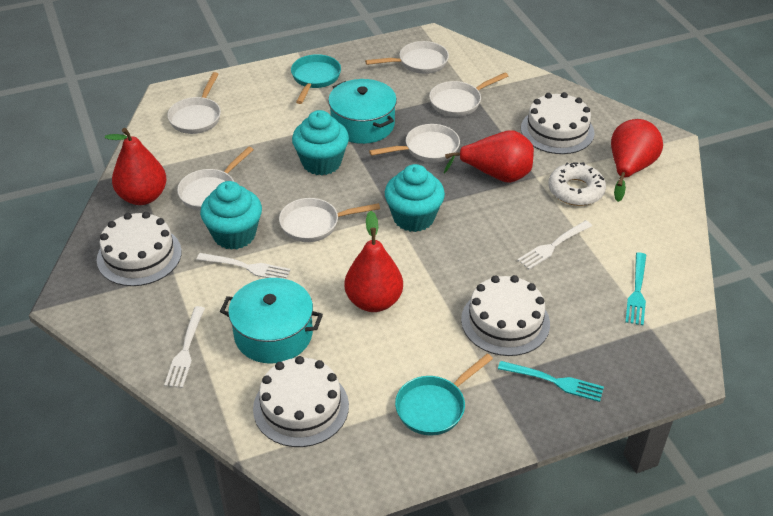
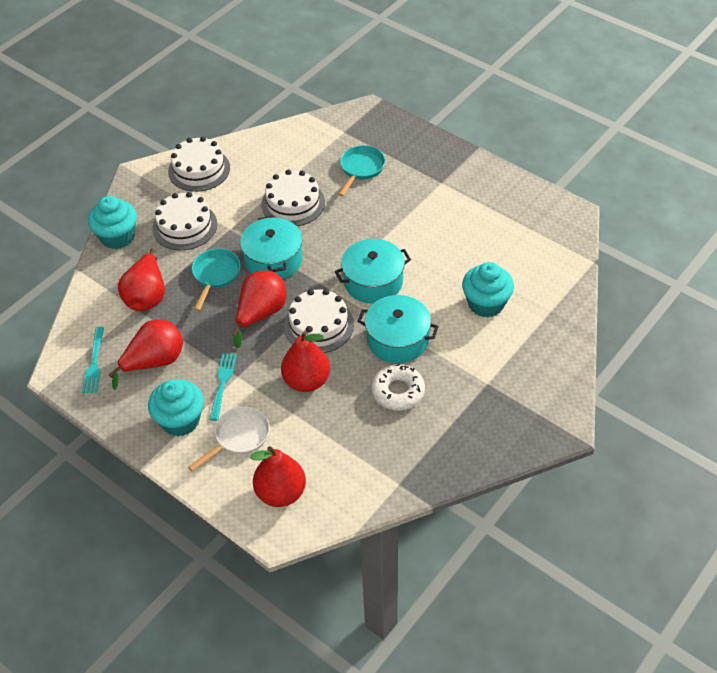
red pear: 4 -> 5
turquoise pot: 2 -> 3
white fork: 3 -> 0
white pan: 6 -> 1

